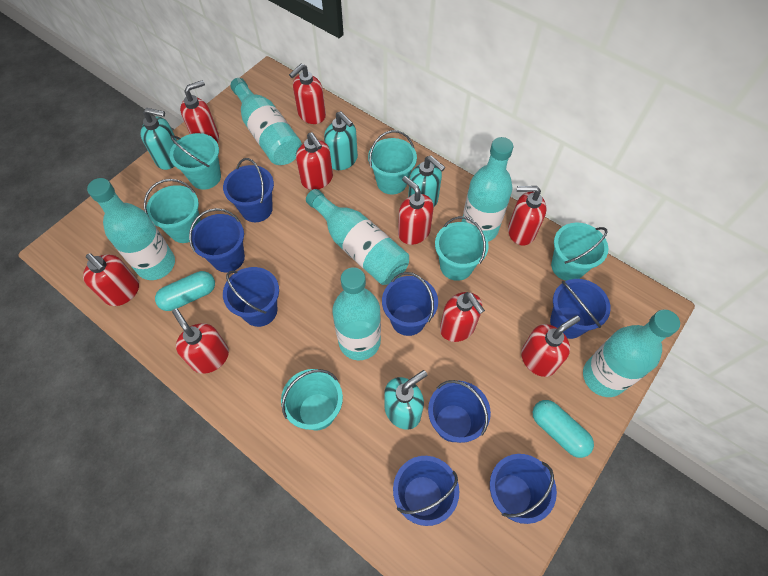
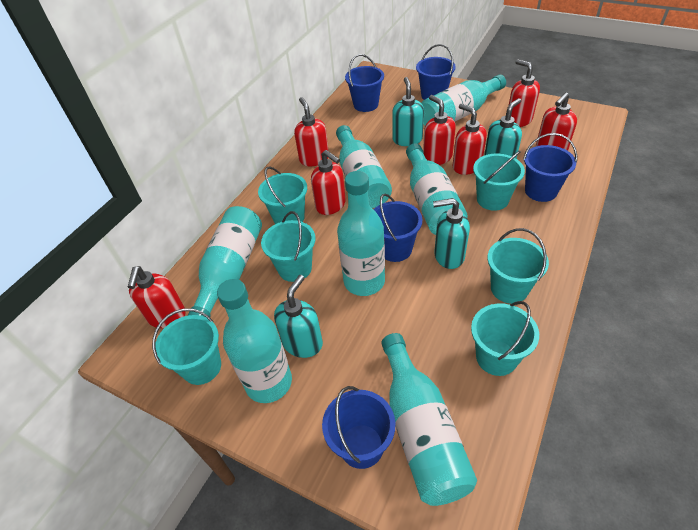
blue bucket: 8 -> 5
red soap dispenser: 9 -> 7
turquoise bottle: 6 -> 7
turquoise capsule: 2 -> 0

